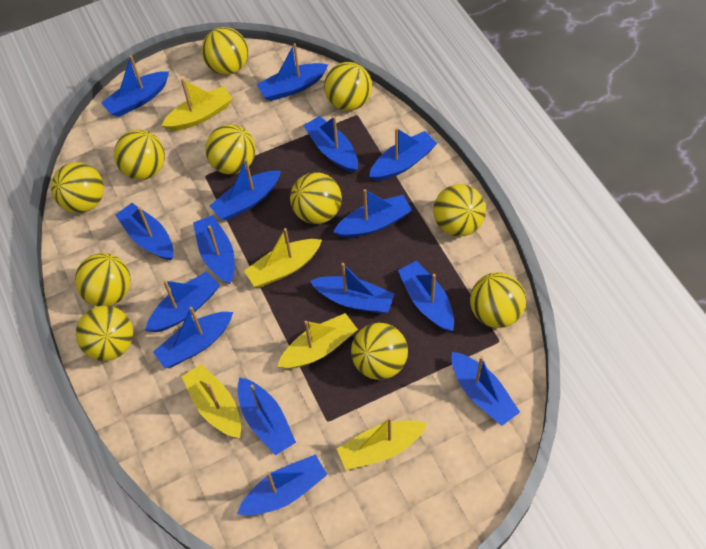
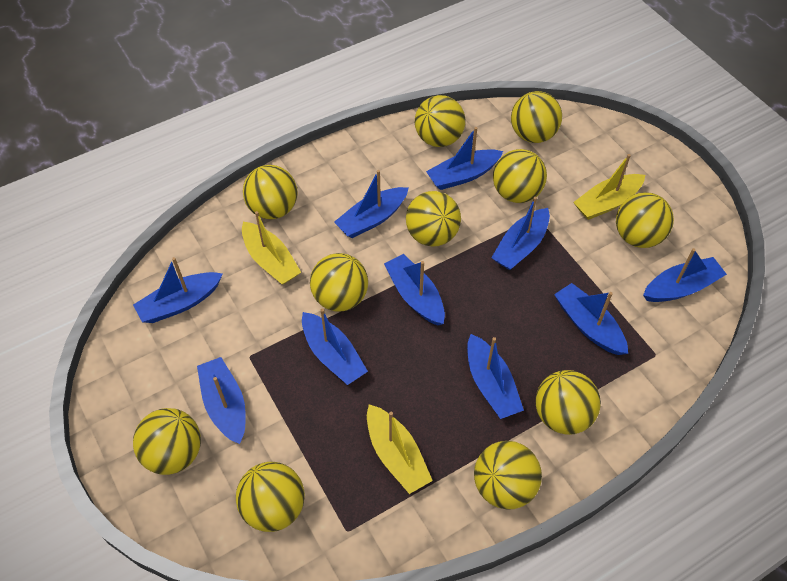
blue boat: 15 -> 10
yellow boat: 5 -> 3

